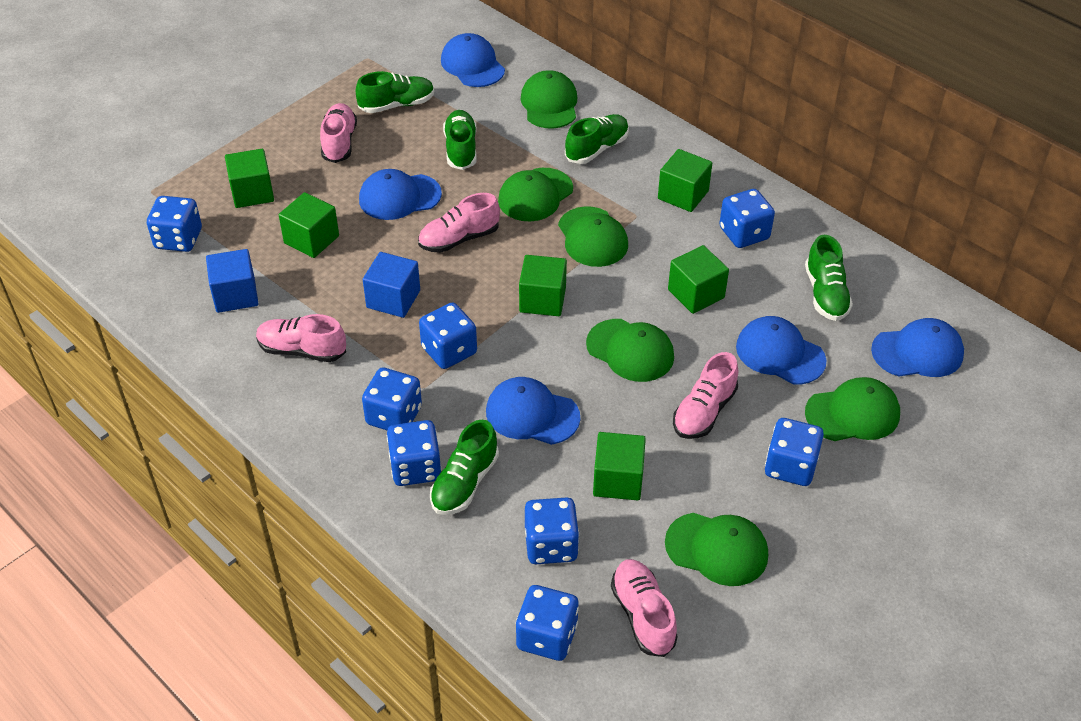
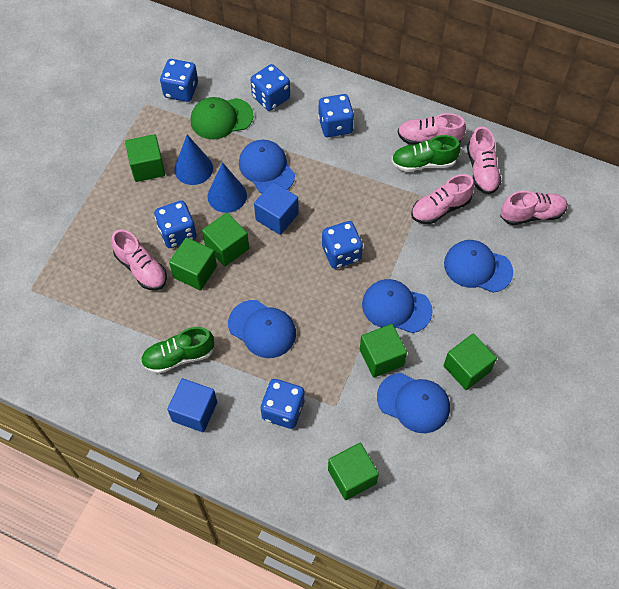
blue cone: 0 -> 2
blue dice: 8 -> 6
green cap: 6 -> 1
green shoe: 5 -> 2

